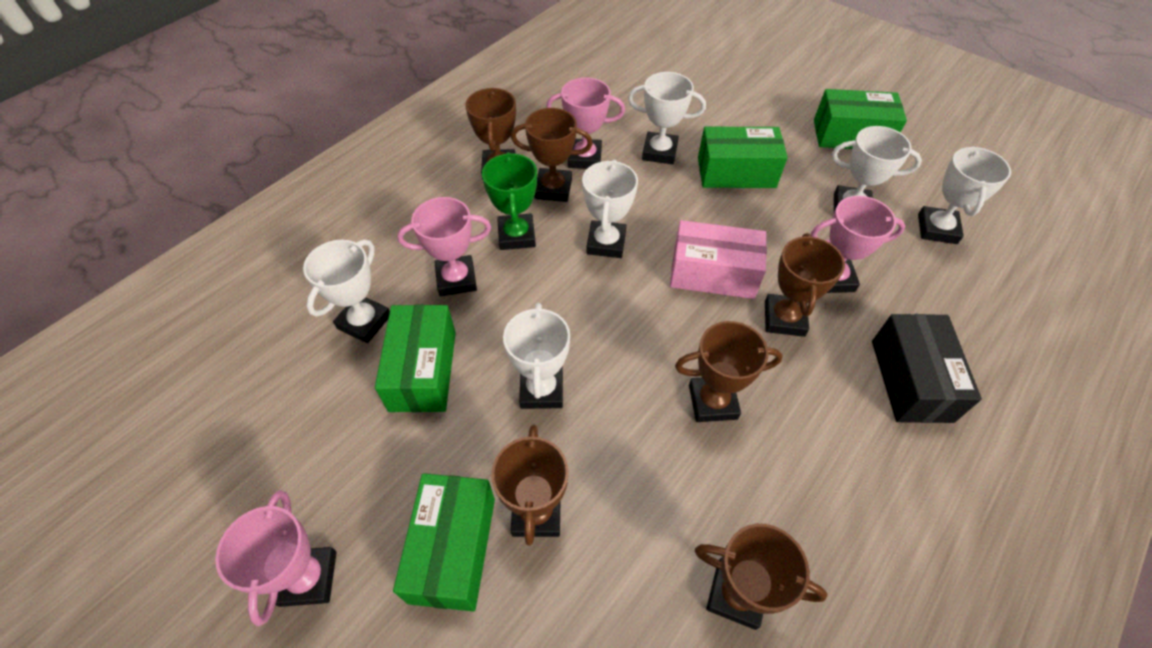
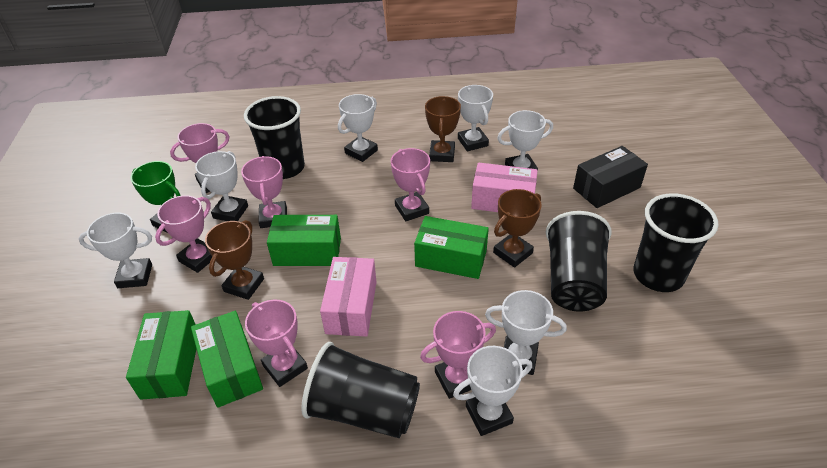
black cup: 0 -> 4
brown trophy: 6 -> 3
pink box: 1 -> 2
pink trophy: 4 -> 6
white trophy: 6 -> 7

